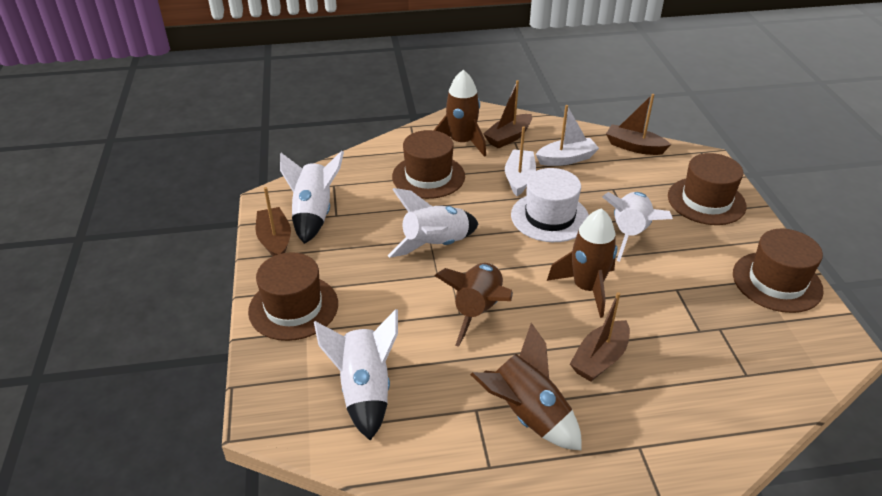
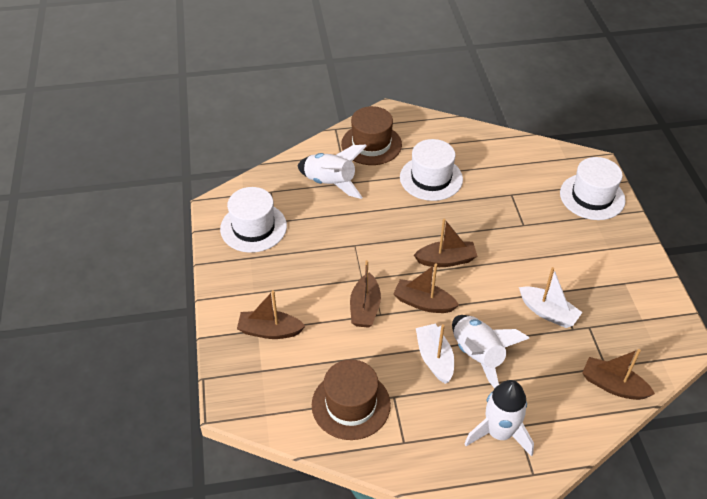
brown boat: 4 -> 5
brown hat: 4 -> 2
brown rocket: 4 -> 0
white hat: 1 -> 3
white rocket: 4 -> 3

